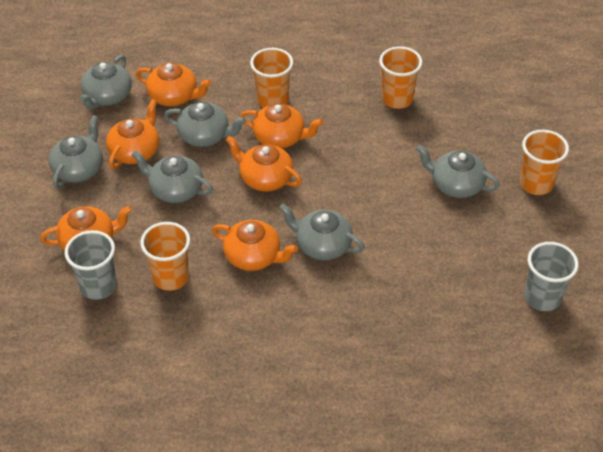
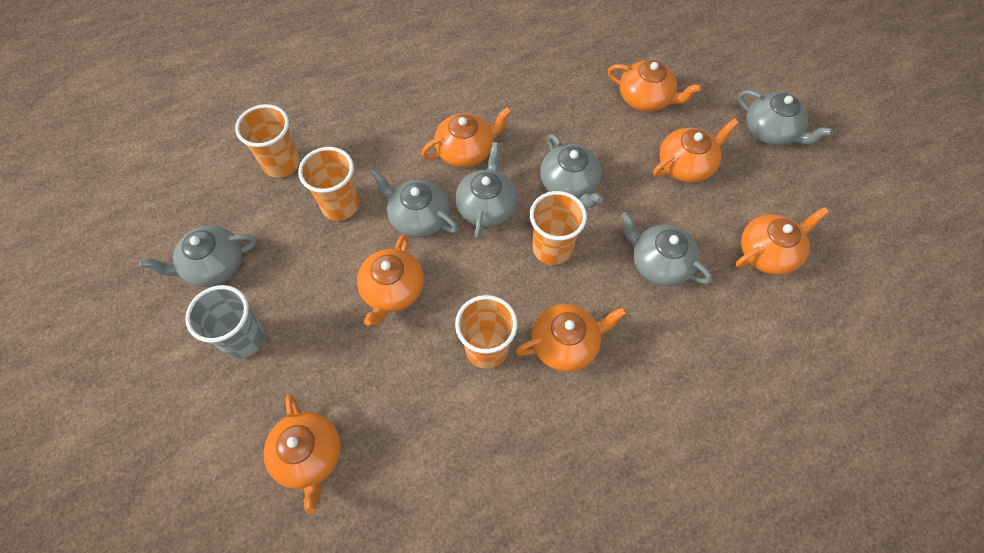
grey cup: 2 -> 1
orange teapot: 6 -> 7

